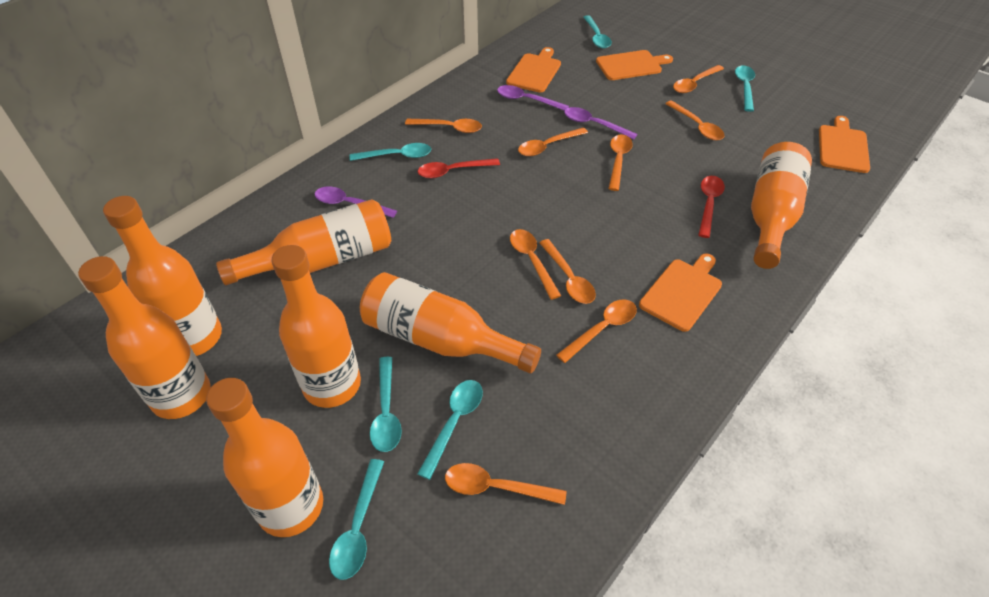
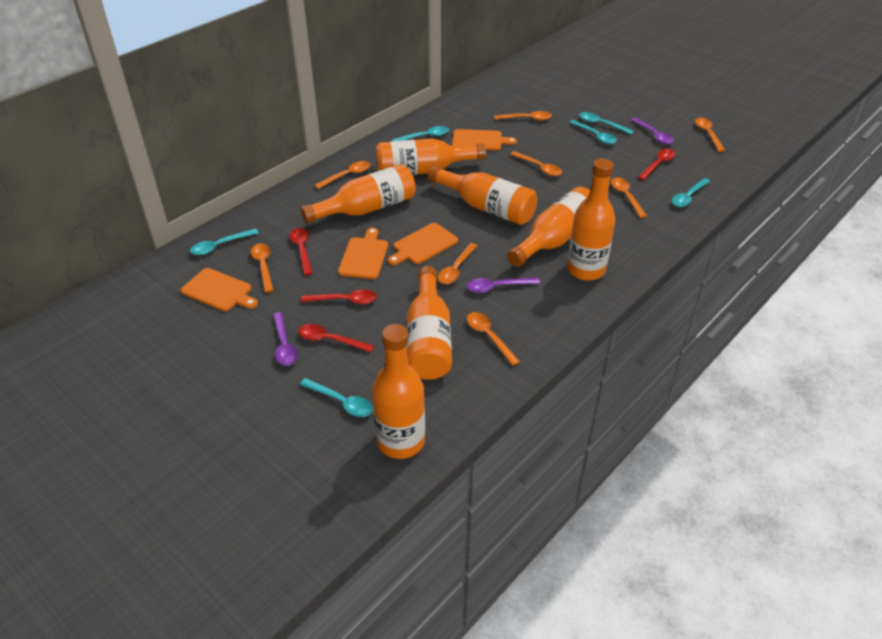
orange spoon: 9 -> 8
red spoon: 2 -> 4

